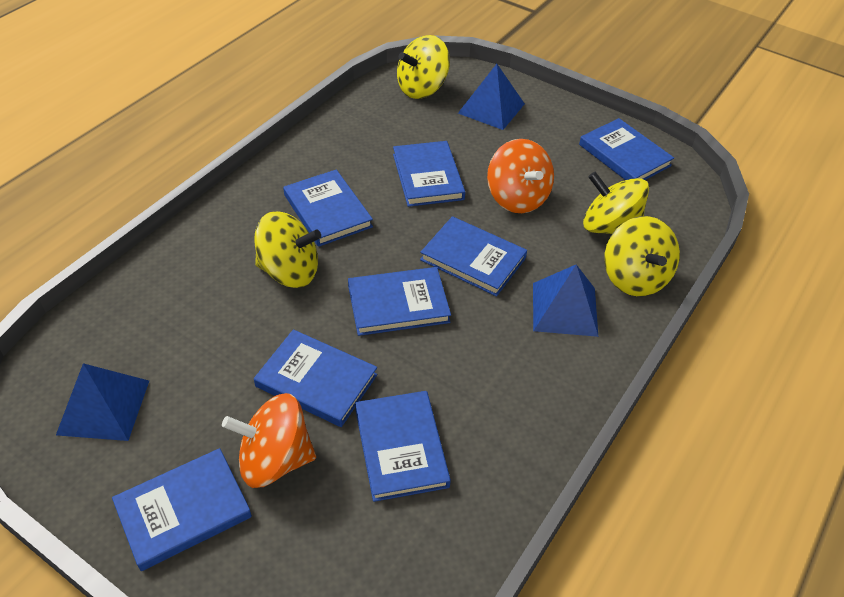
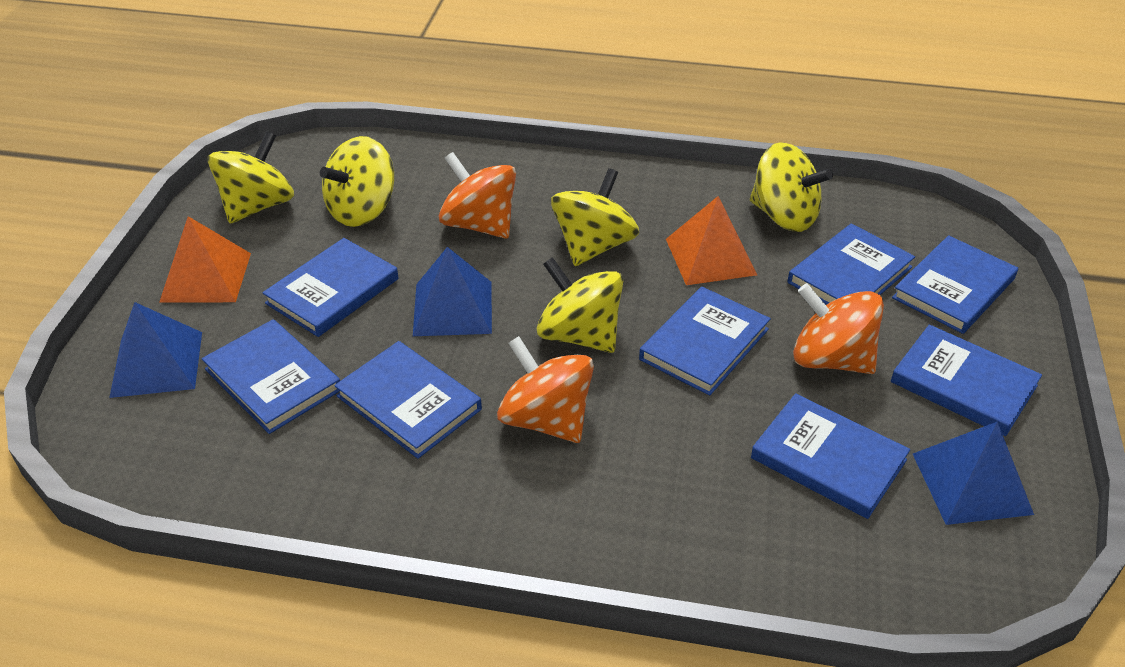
orange pyramid: 0 -> 2
orange spinning top: 2 -> 3
yellow spinning top: 4 -> 5

